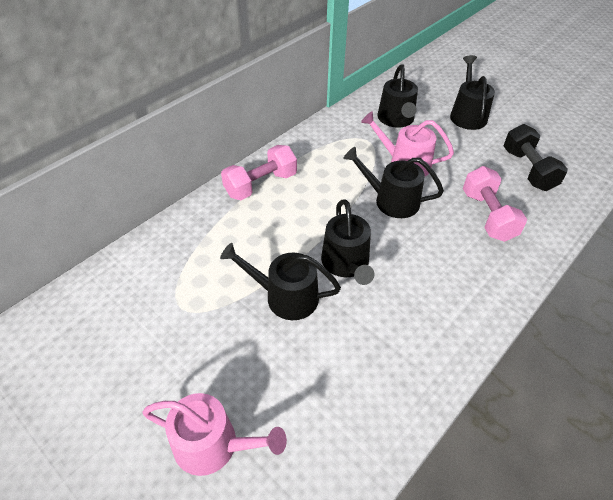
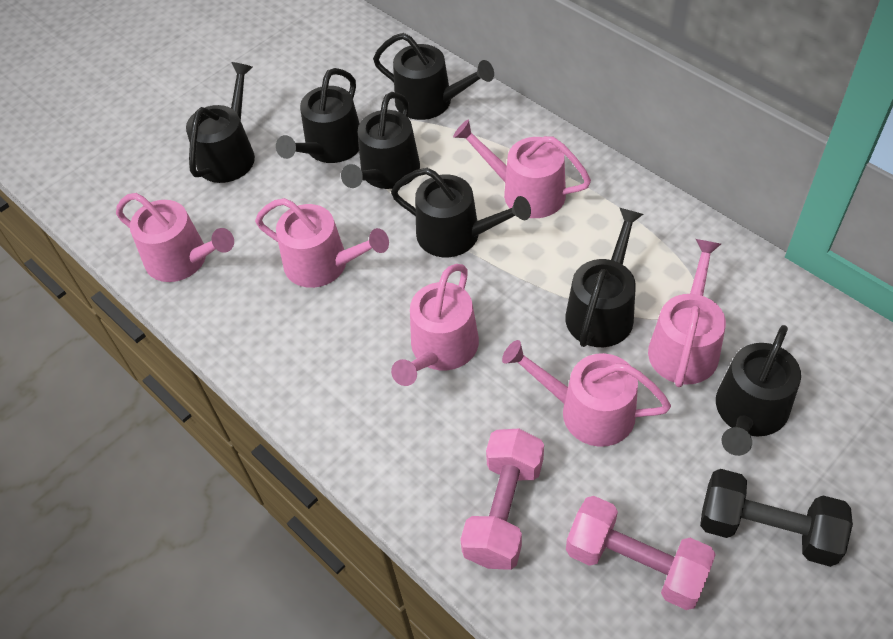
black watering can: 5 -> 7
pink watering can: 2 -> 6

